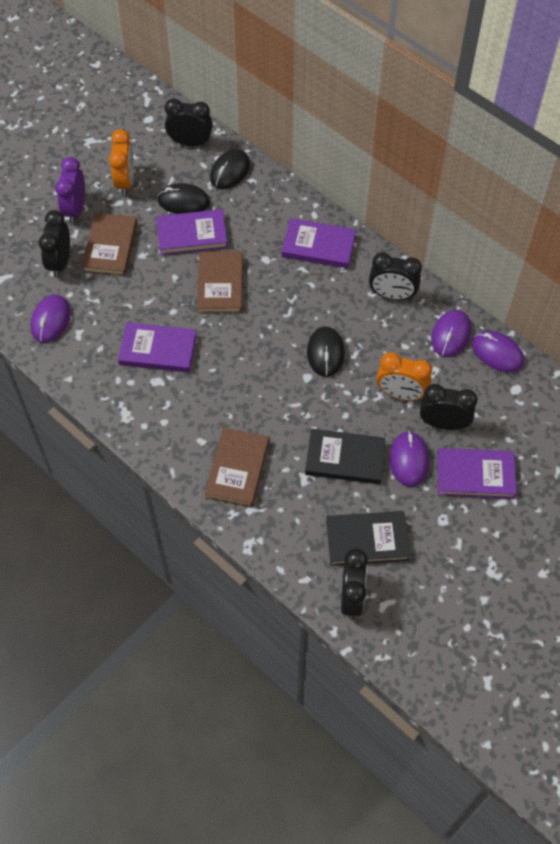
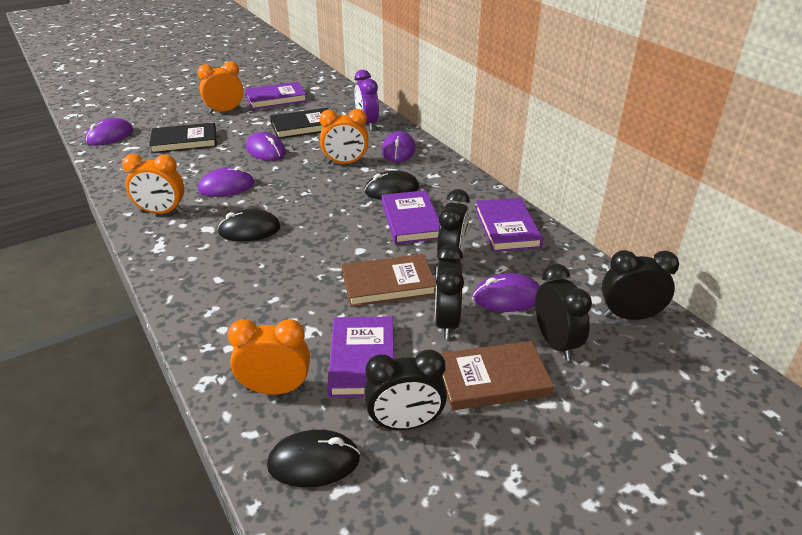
brown book: 3 -> 2
orange clock: 2 -> 4
purple mouse: 4 -> 5

